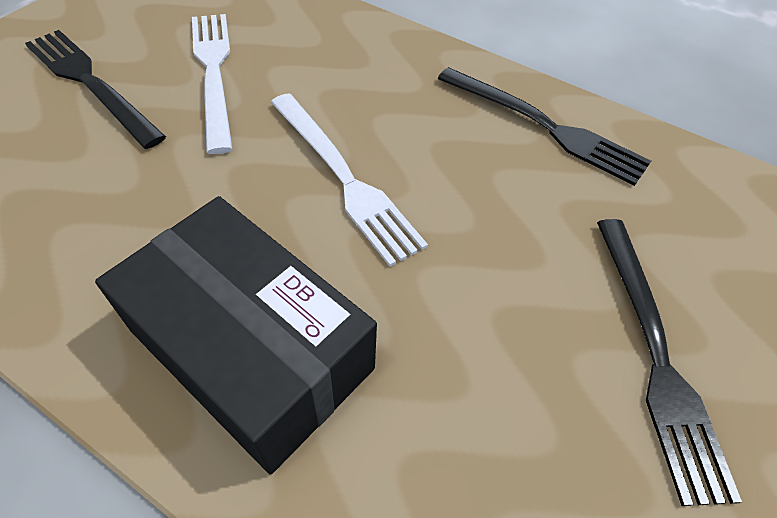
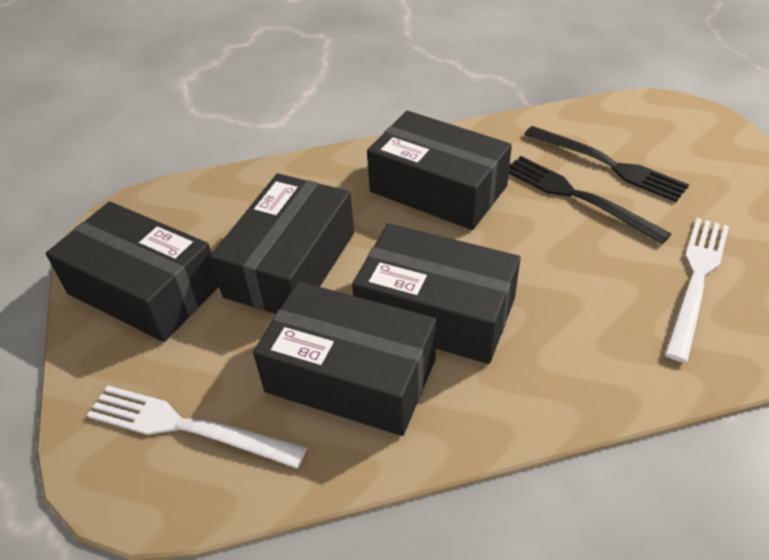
black box: 1 -> 5
black fork: 3 -> 2

